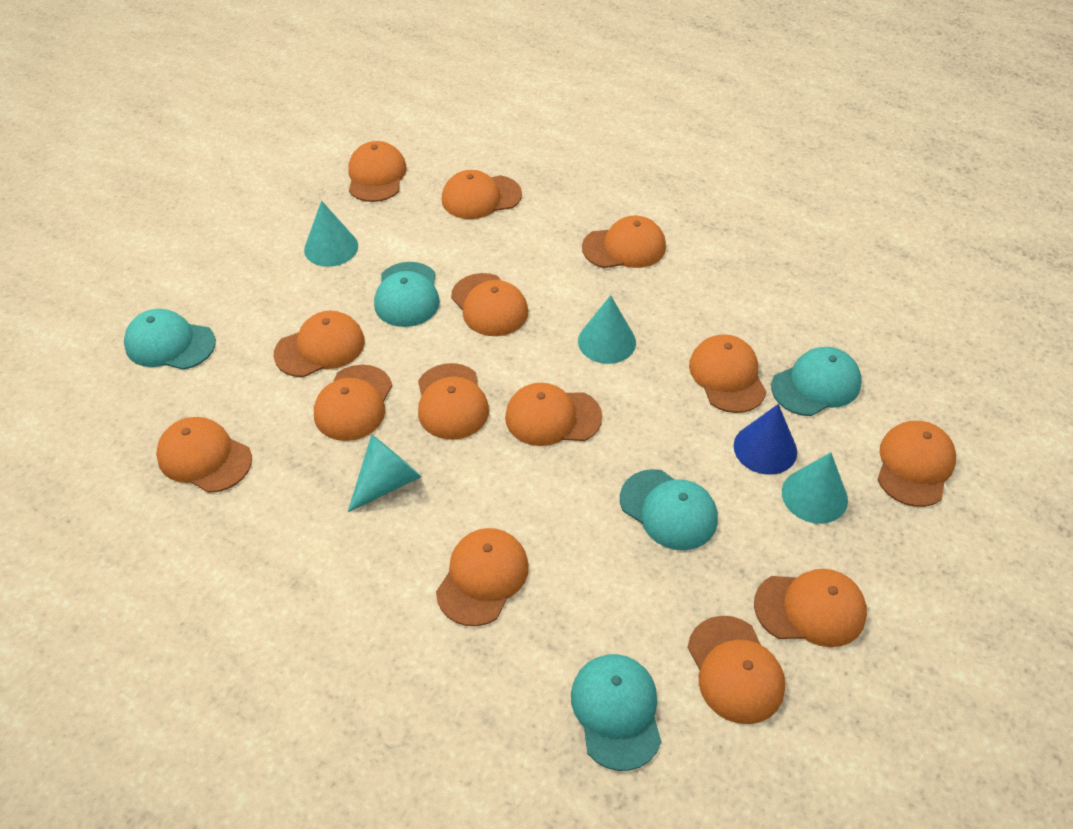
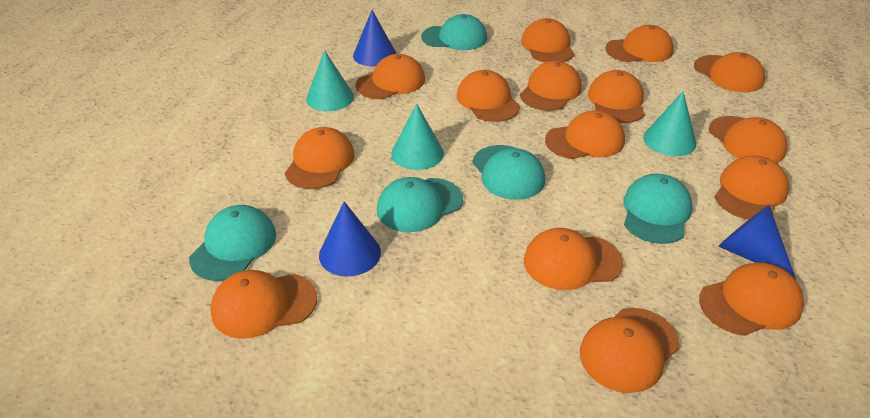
blue cone: 1 -> 3
orange cap: 14 -> 15
turquoise cone: 4 -> 3

